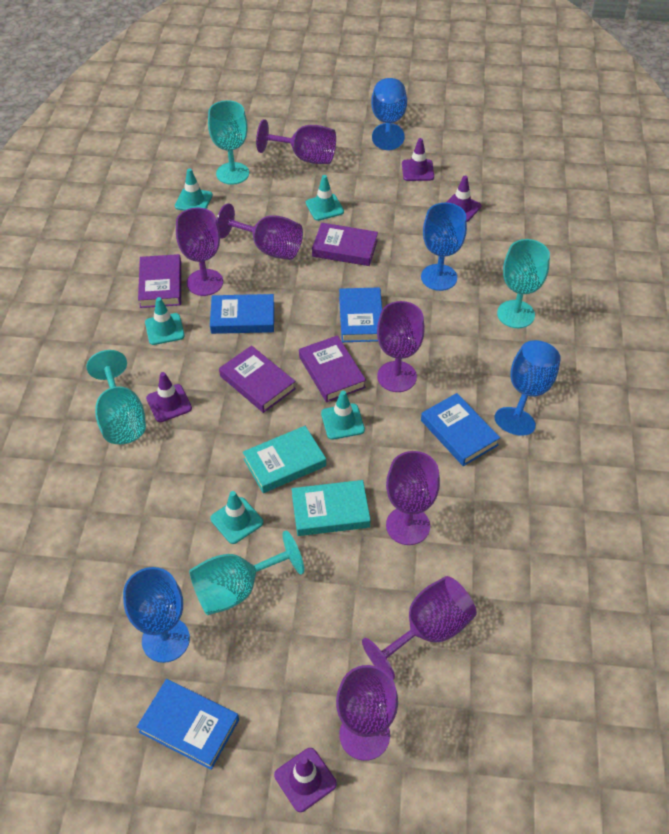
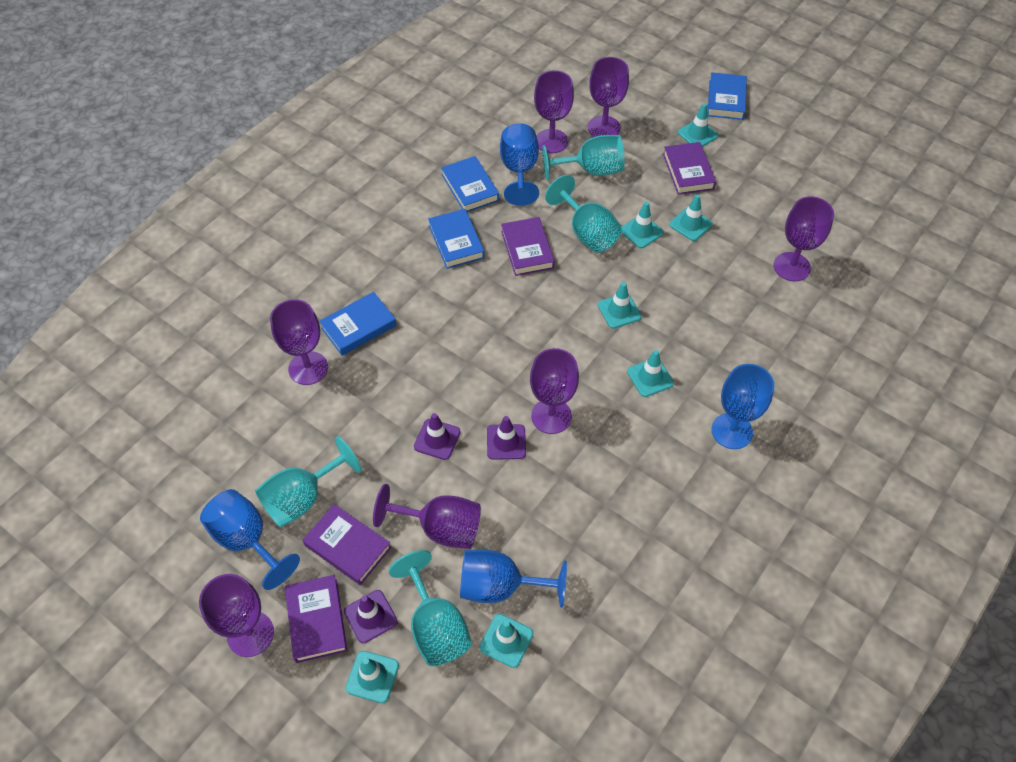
purple traffic cone: 4 -> 3
turquoise book: 2 -> 0
turquoise traffic cone: 5 -> 7

